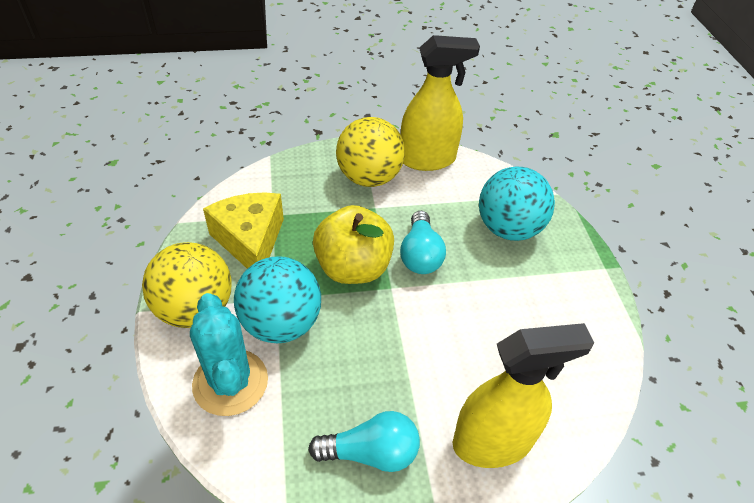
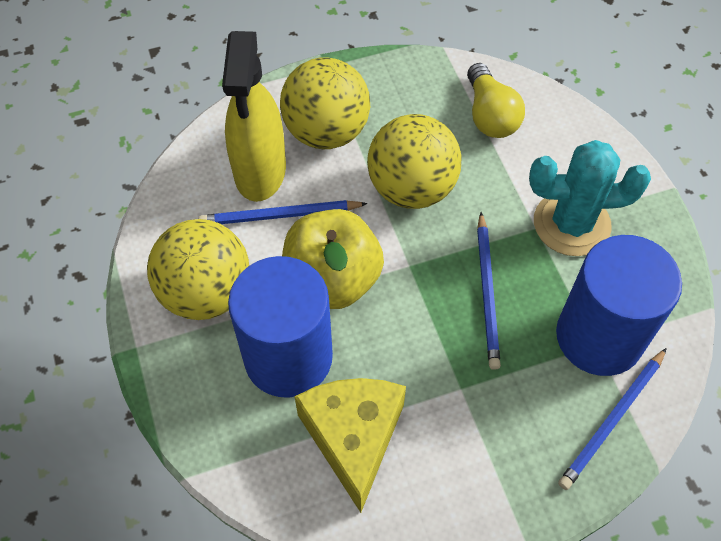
blue cylinder: 0 -> 2
blue pencil: 0 -> 3
turquoise ball: 2 -> 0
turquoise light bulb: 2 -> 0
yellow ball: 2 -> 3
yellow light bulb: 0 -> 1
yellow spray bottle: 2 -> 1

